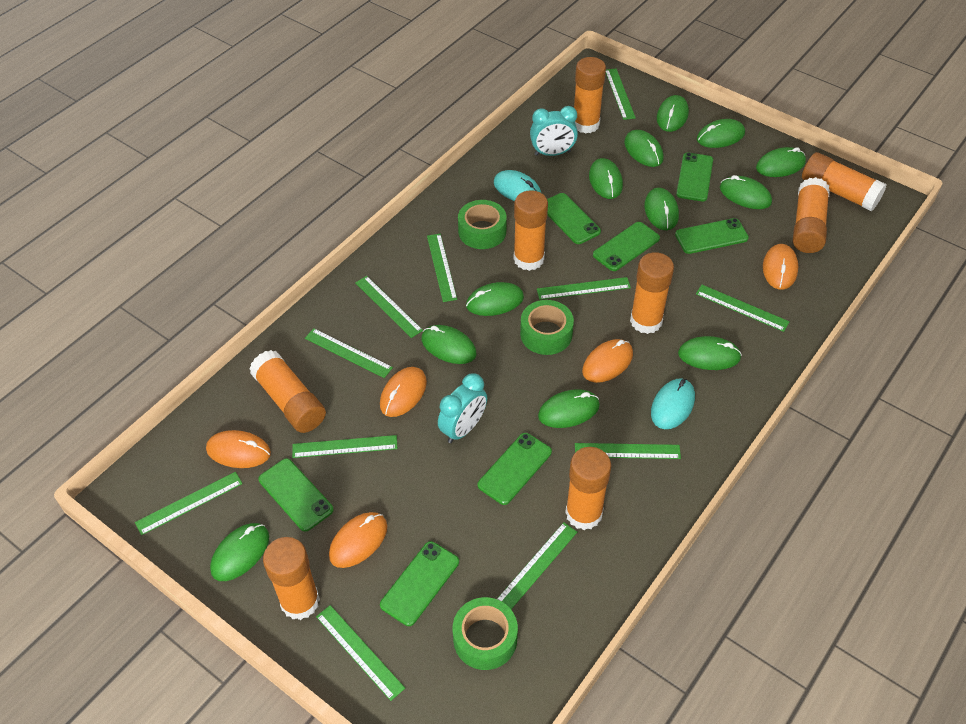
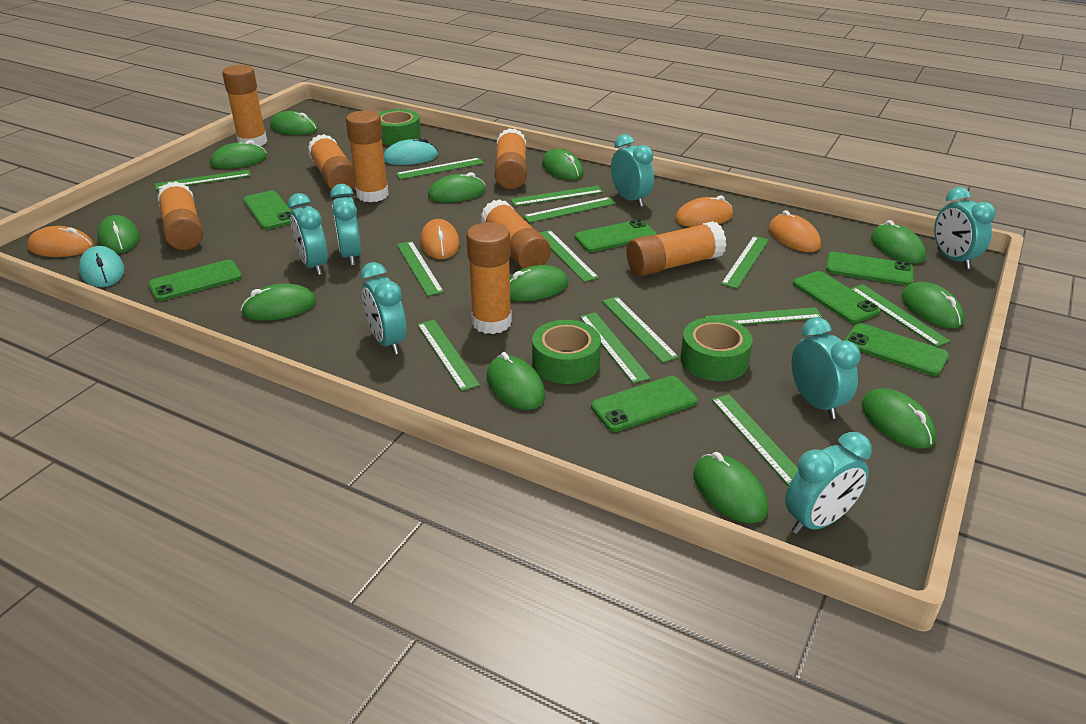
green ruler: 11 -> 13
orange mouse: 5 -> 4
turquoise clock: 2 -> 7

